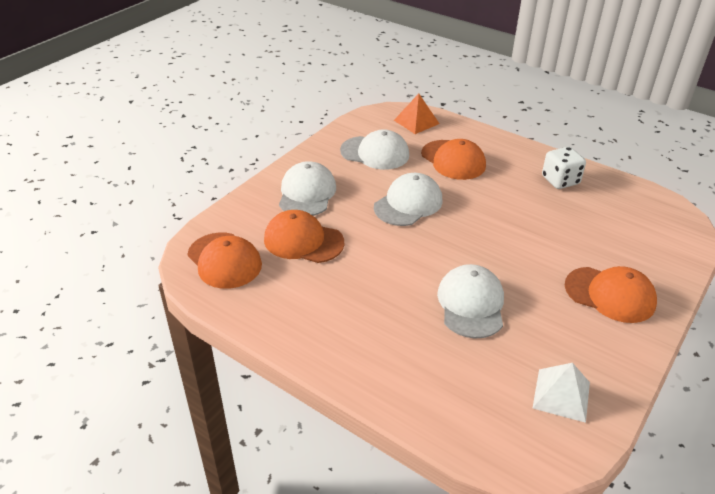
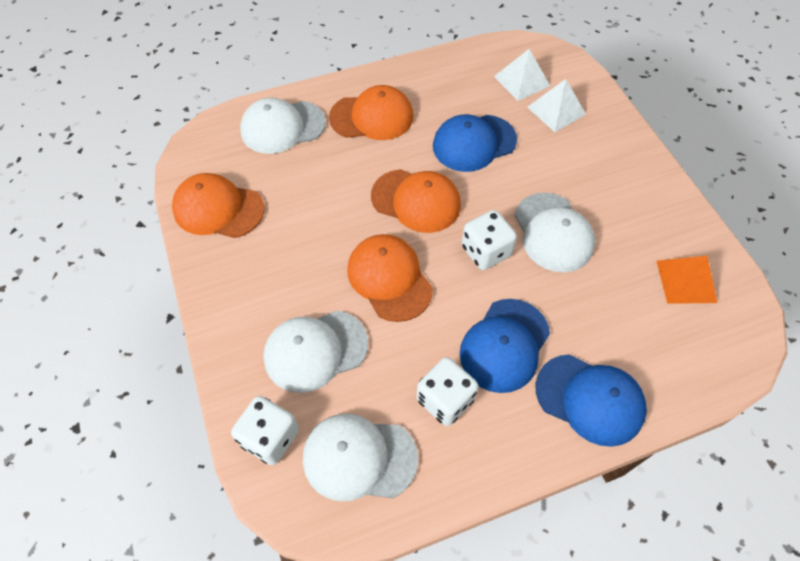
blue cap: 0 -> 3
white dice: 1 -> 3
white pyramid: 1 -> 2

